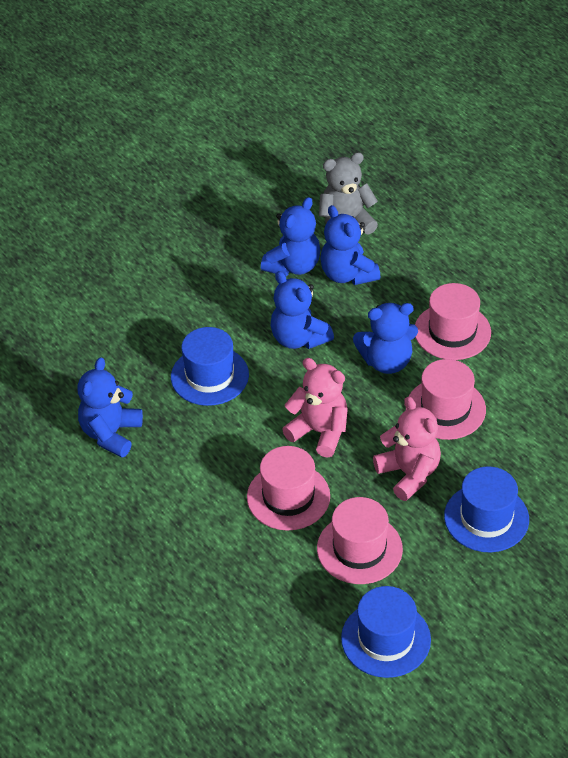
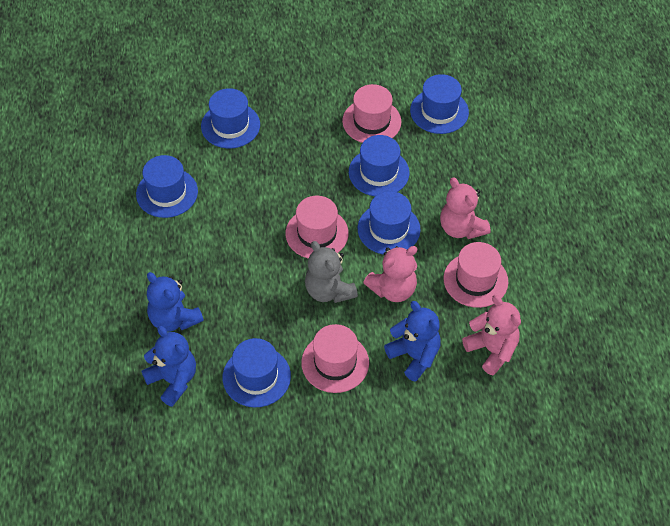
blue hat: 3 -> 6
blue teddy bear: 5 -> 3
pink teddy bear: 2 -> 3

